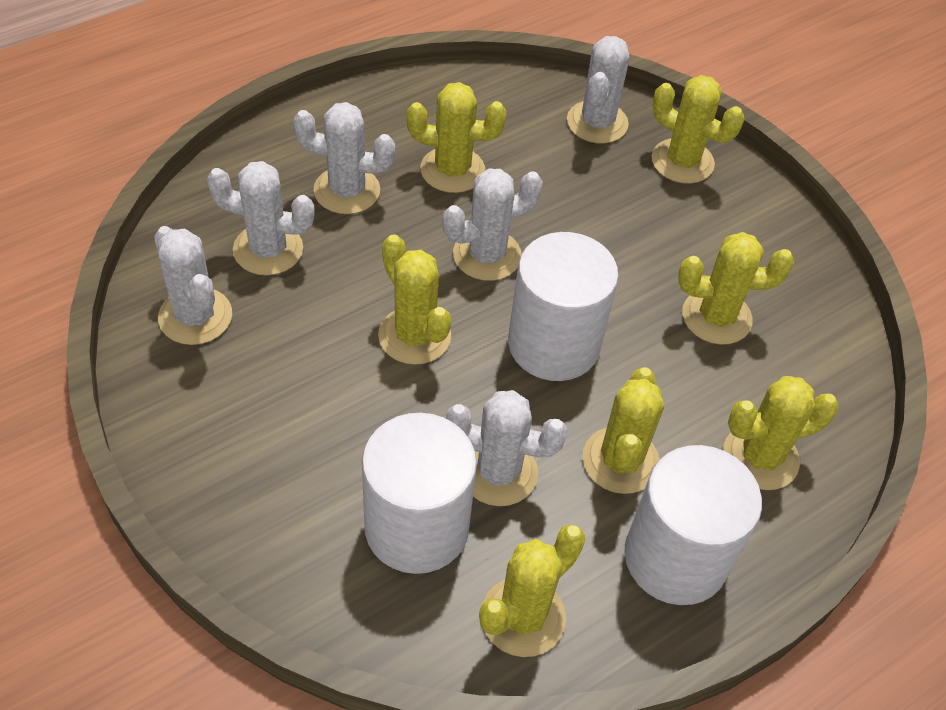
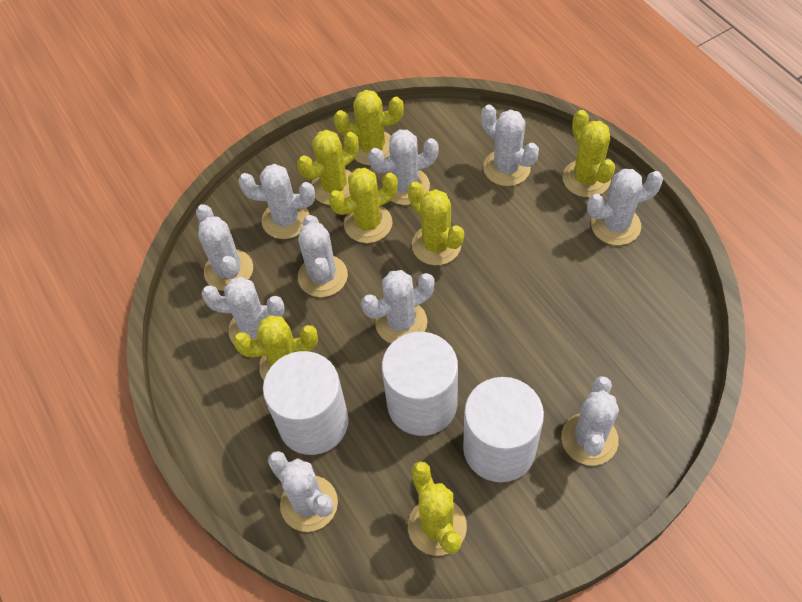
white cactus: 6 -> 10

